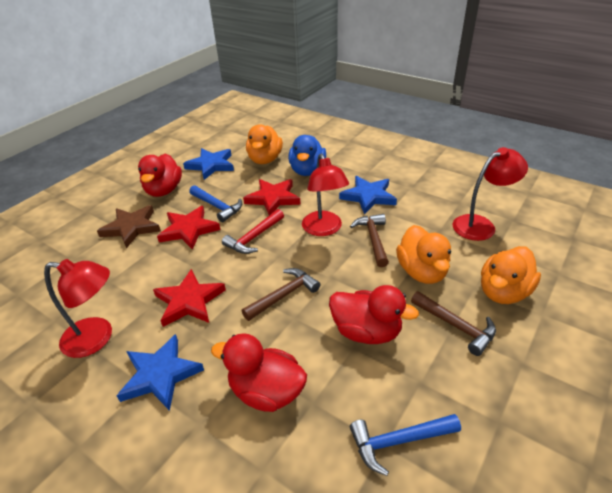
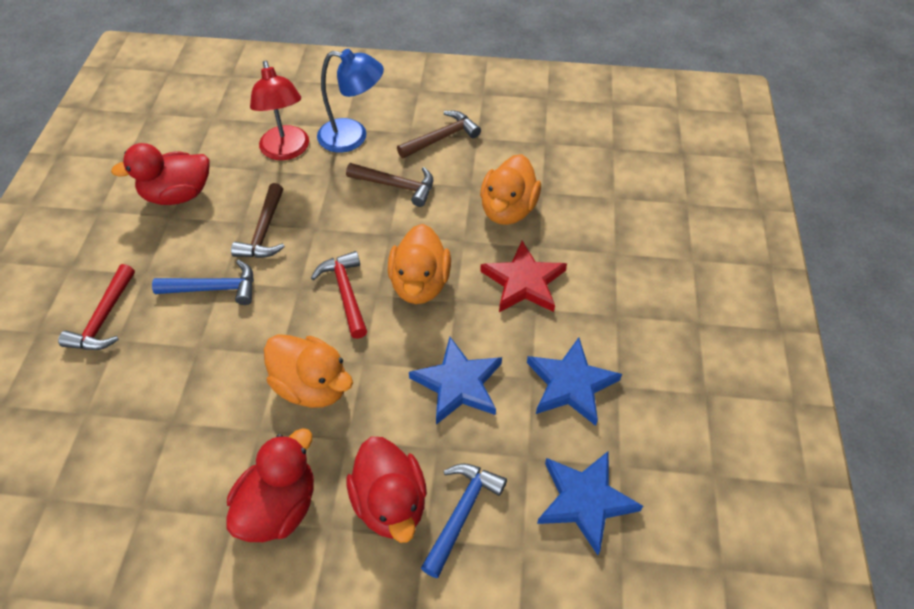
blue duck: 1 -> 0
blue lamp: 0 -> 1
brown star: 1 -> 0
red hammer: 1 -> 2
red lamp: 3 -> 1
red star: 3 -> 1

